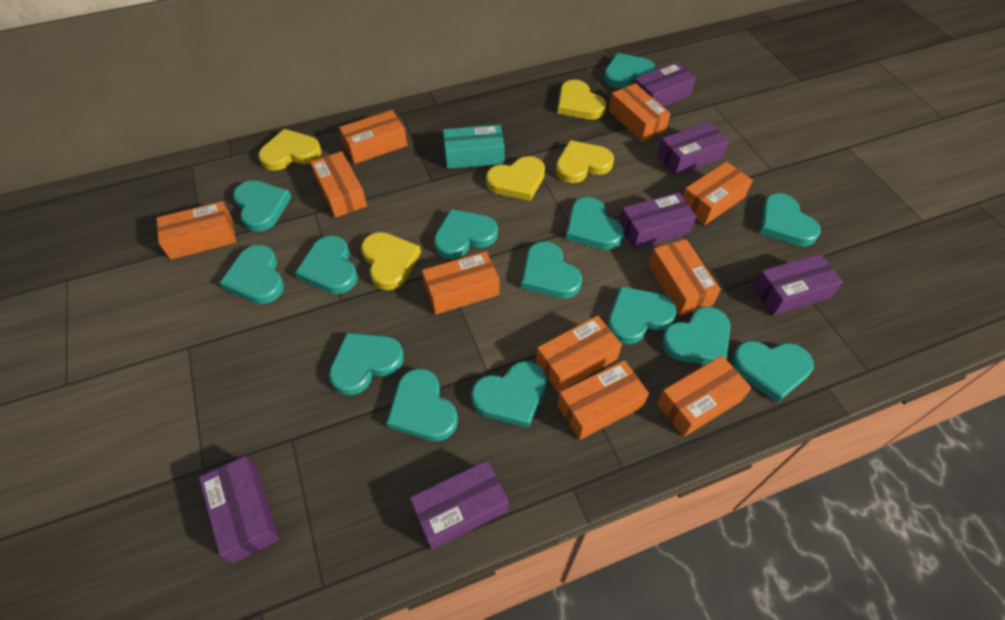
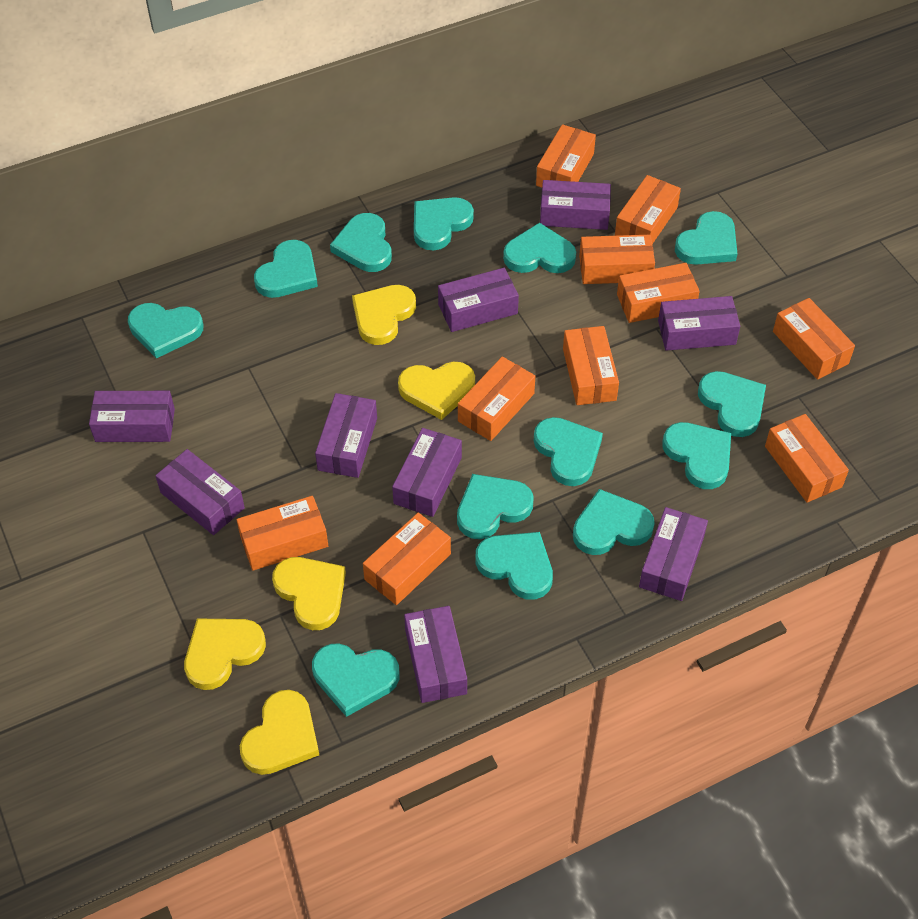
purple box: 6 -> 9
turquoise box: 1 -> 0
turquoise heart: 14 -> 13

